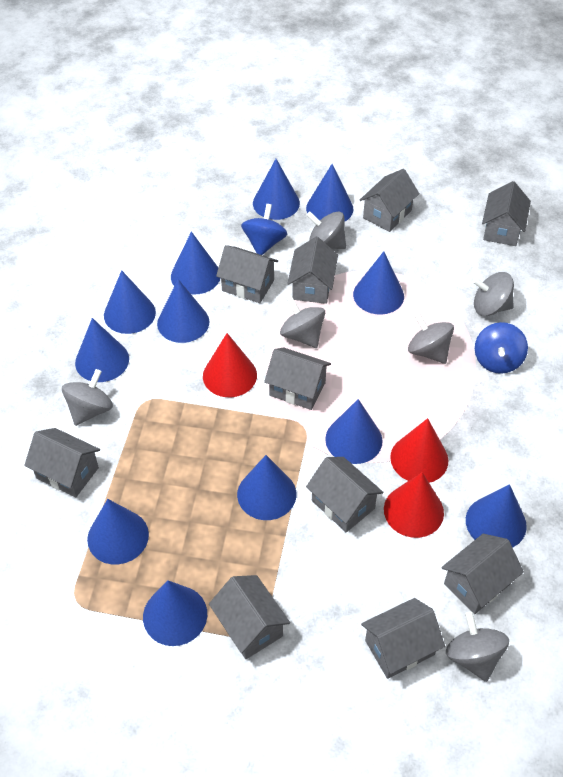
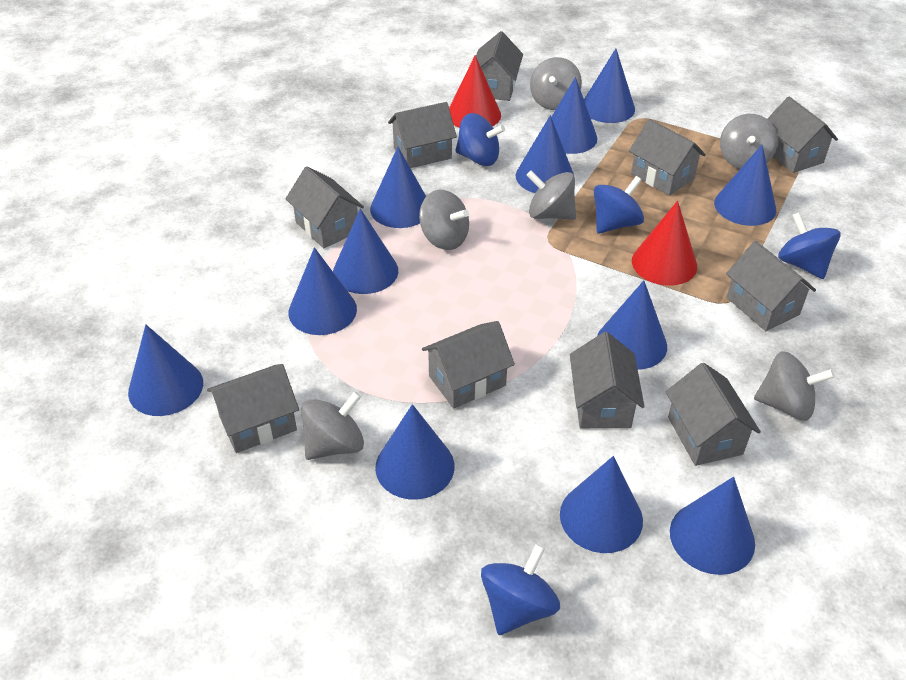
blue spinning top: 2 -> 4
red cone: 3 -> 2

